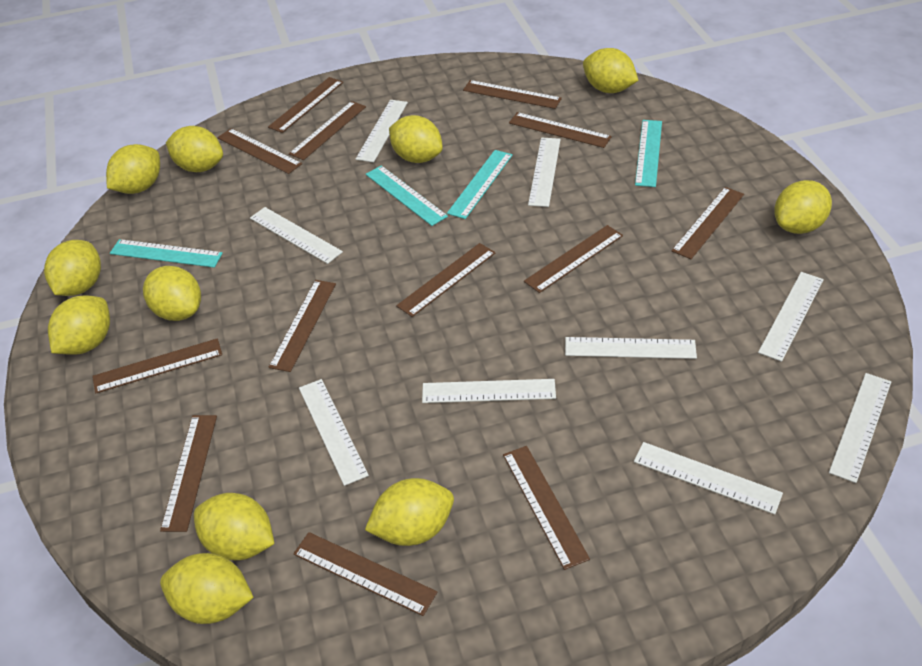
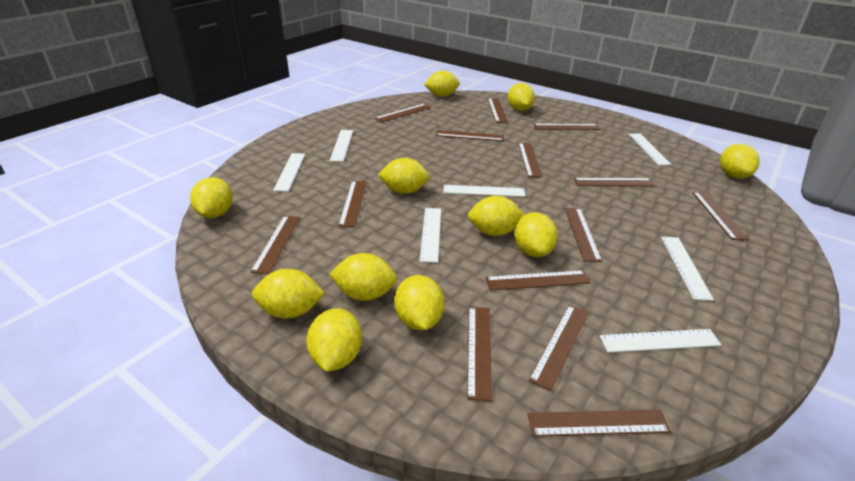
brown ruler: 13 -> 14
turquoise ruler: 4 -> 0
white ruler: 9 -> 7

